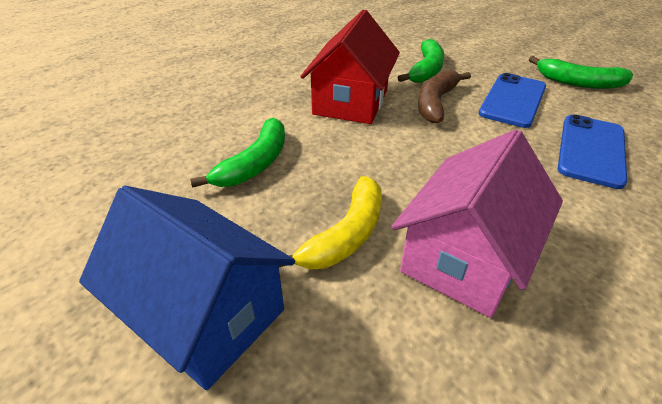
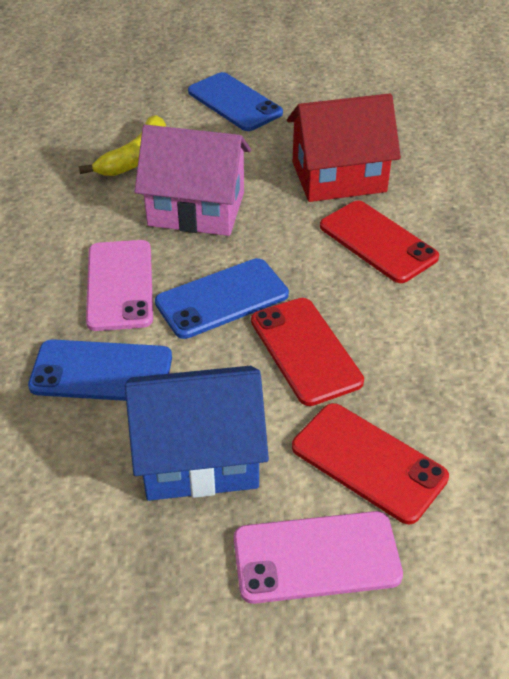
blue phone: 2 -> 3
brown banana: 1 -> 0
green banana: 3 -> 0
pink phone: 0 -> 2
red phone: 0 -> 3

